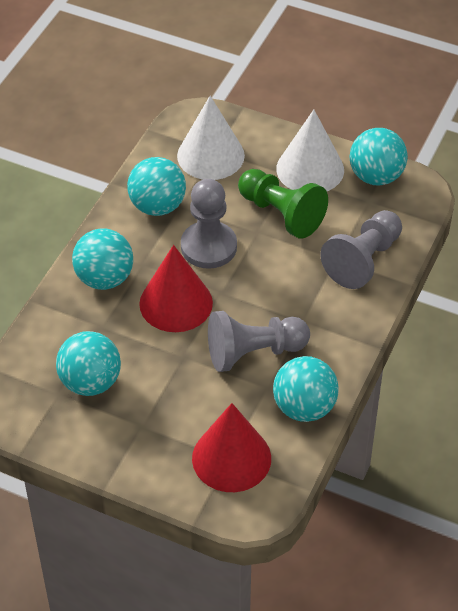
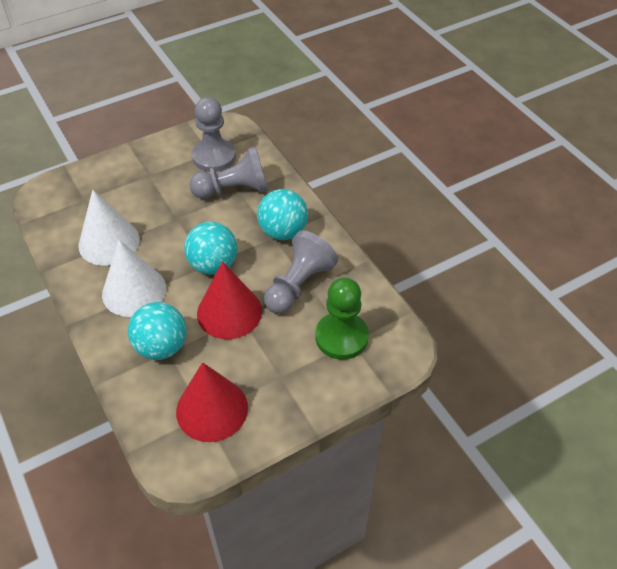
turquoise ball: 5 -> 3

